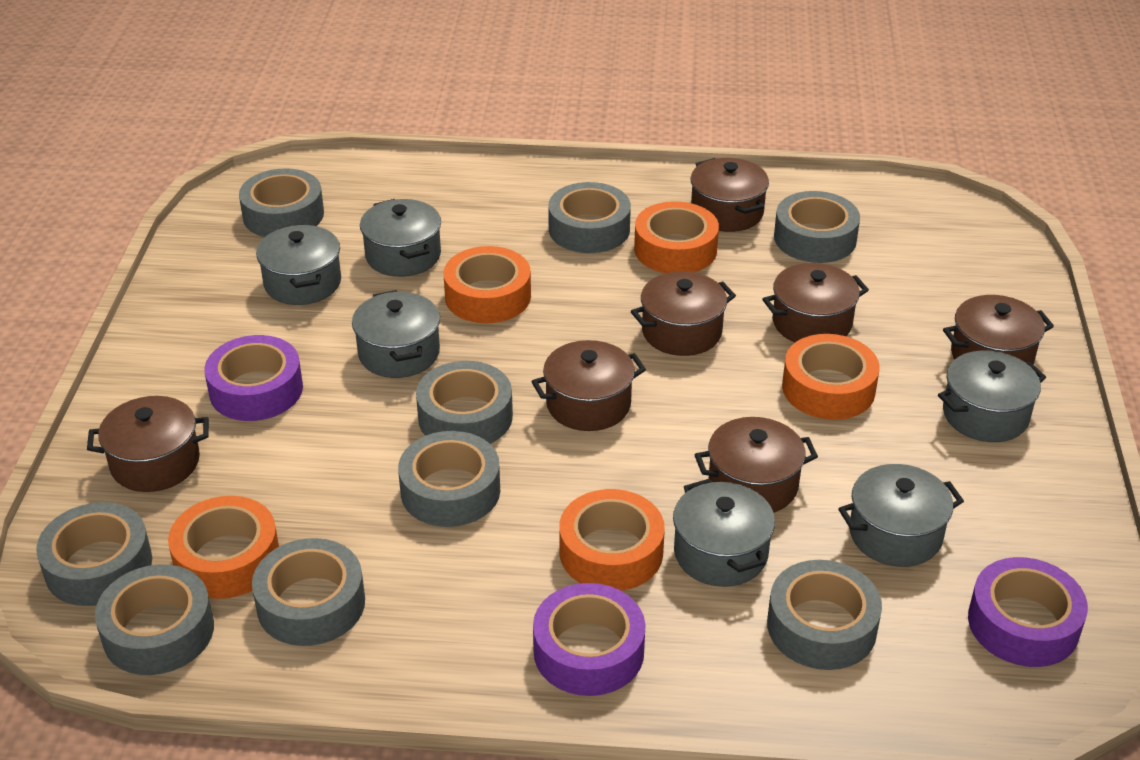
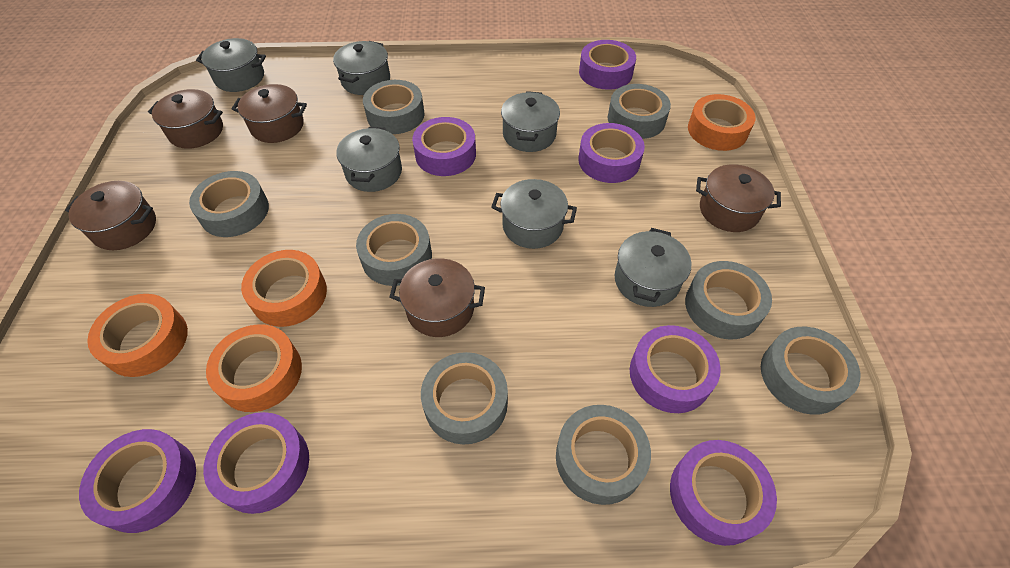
brown pot: 7 -> 5
grey tape: 9 -> 8
orange tape: 5 -> 4
purple tape: 3 -> 7

